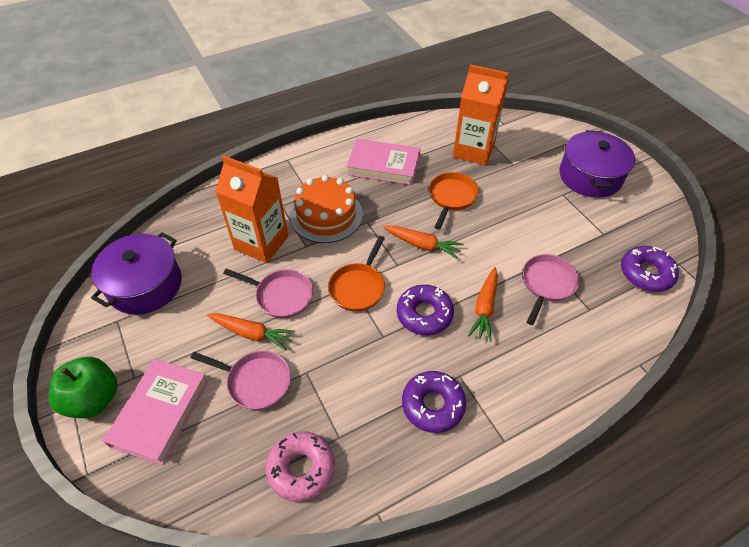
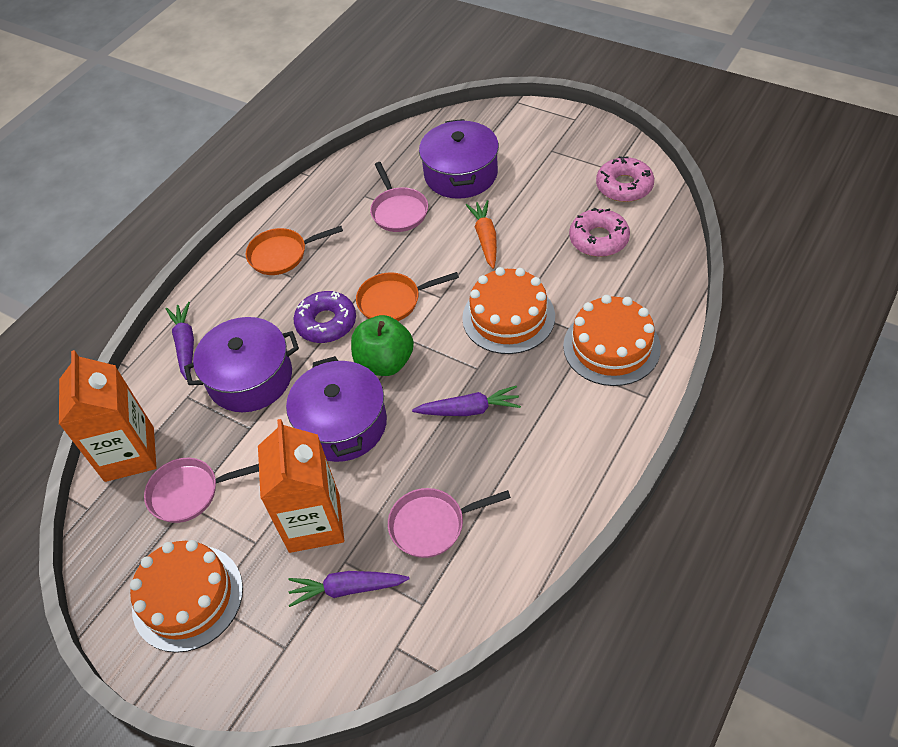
orange cake: 1 -> 3
orange carrot: 3 -> 1
pink book: 2 -> 0
pink donut: 1 -> 2
purple carrot: 0 -> 3
purple donut: 3 -> 1
purple pot: 2 -> 3

